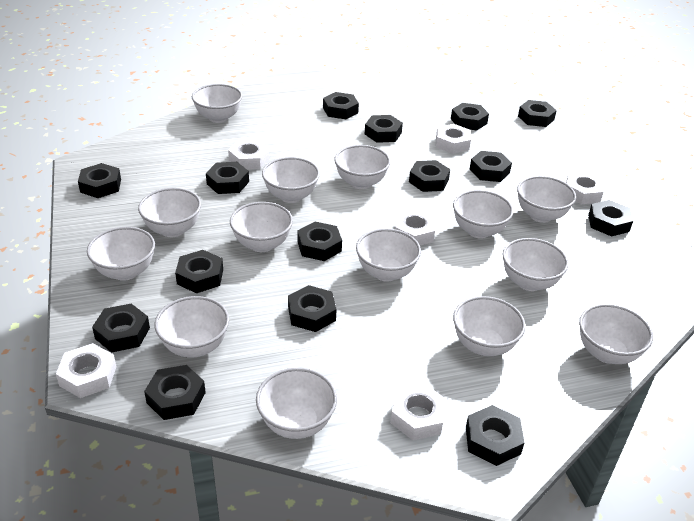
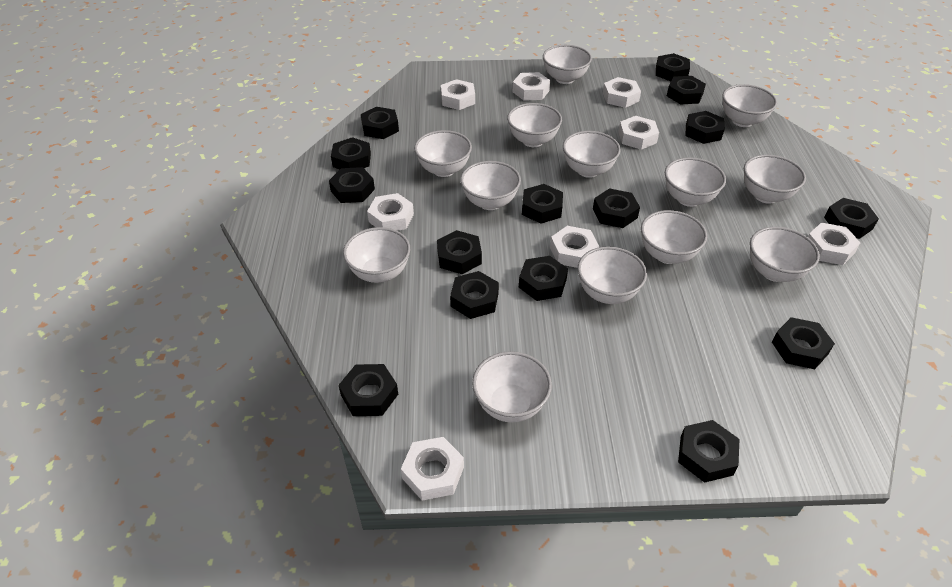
white bowl: 14 -> 13
white nut: 6 -> 8

